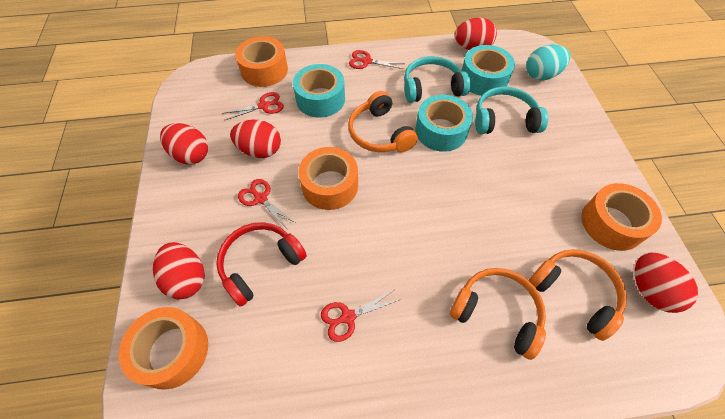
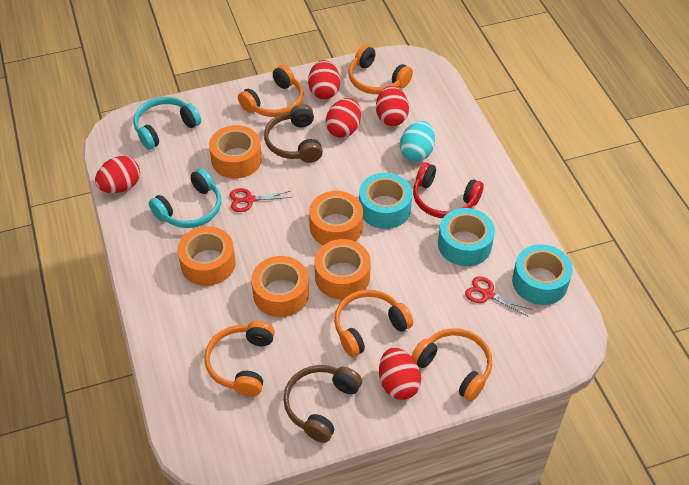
brown headphones: 0 -> 2
orange headphones: 3 -> 5
orange tape: 4 -> 5
red scissors: 4 -> 2

